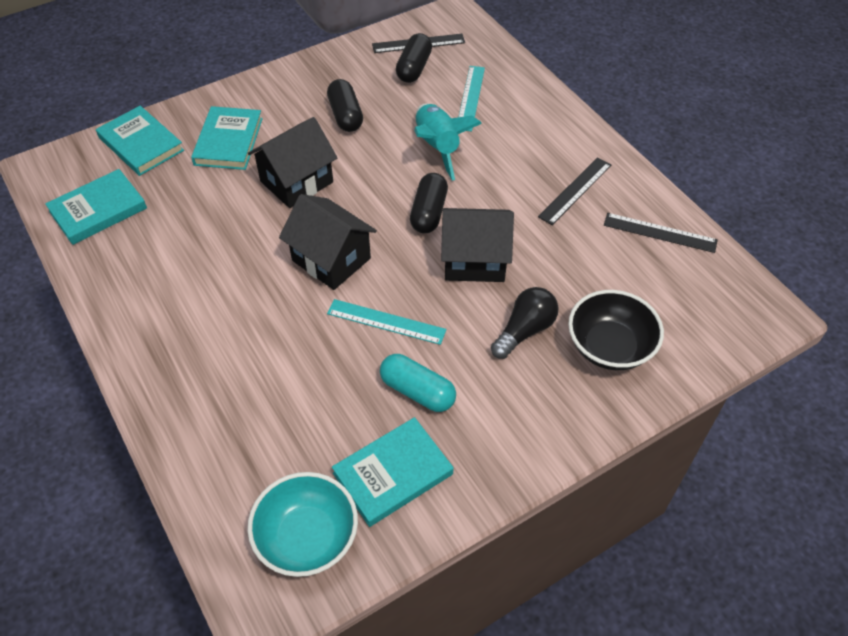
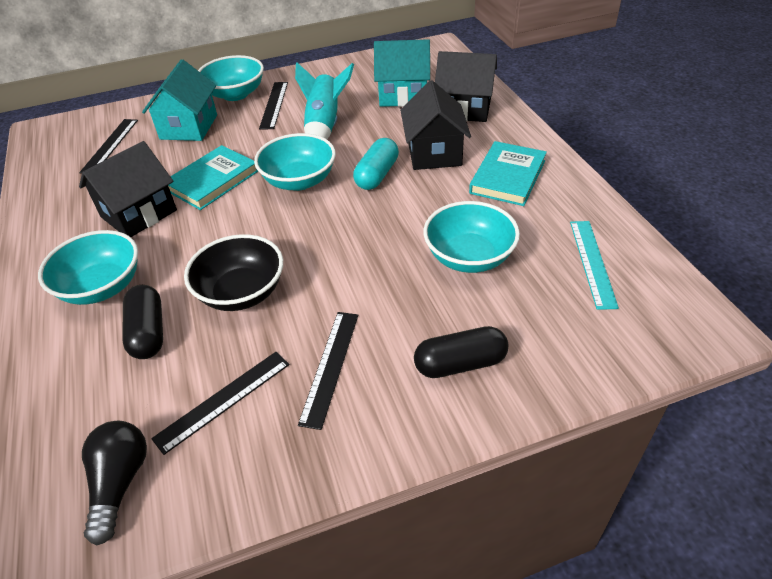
black capsule: 3 -> 2
black ruler: 3 -> 4
turquoise book: 4 -> 2
turquoise bowl: 1 -> 4
turquoise house: 0 -> 2
turquoise ruler: 2 -> 1

